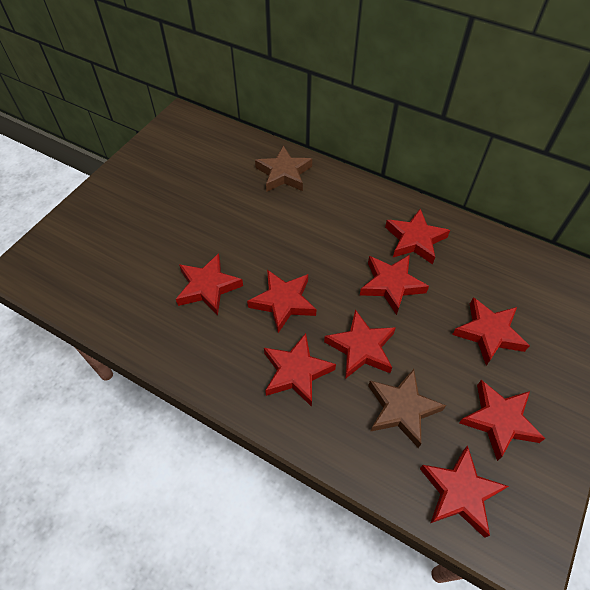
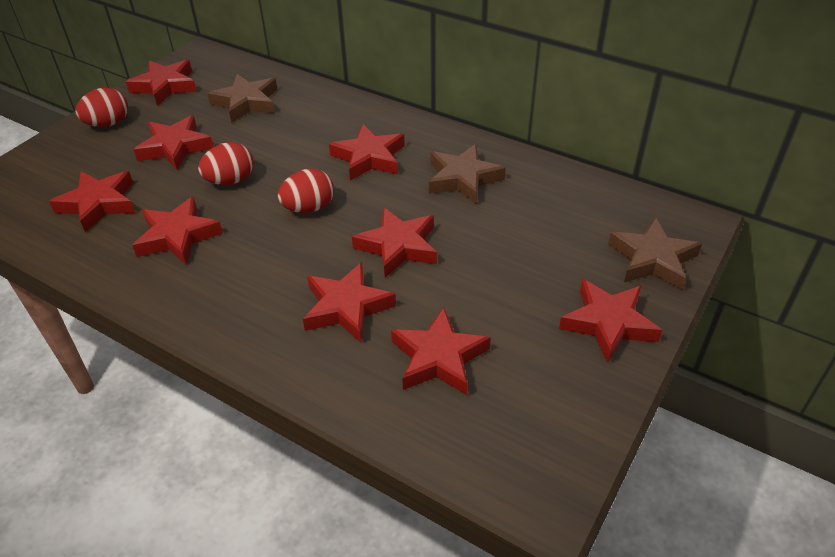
brown star: 2 -> 3
red egg: 0 -> 3

